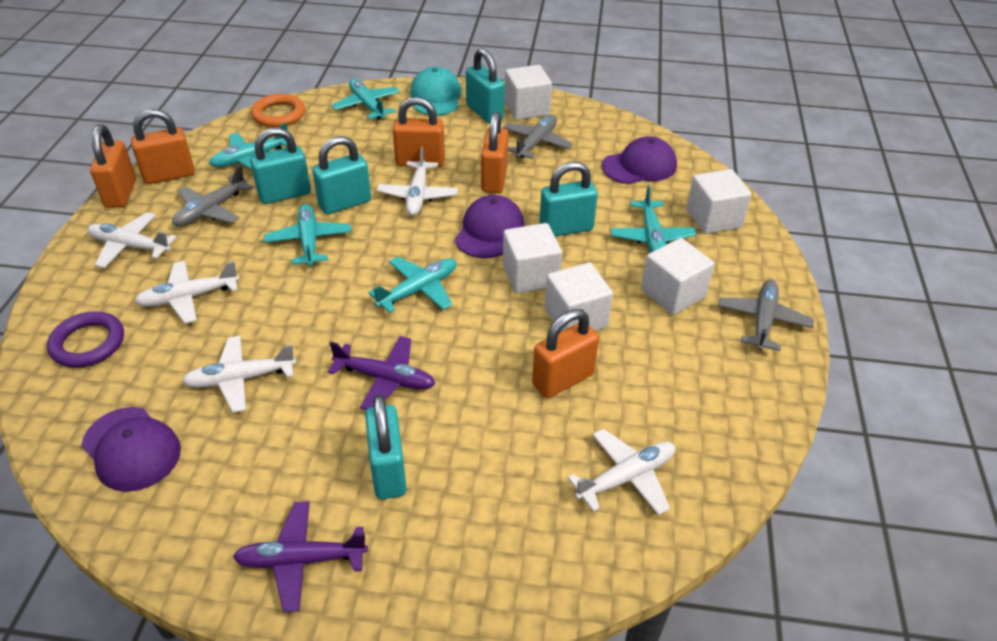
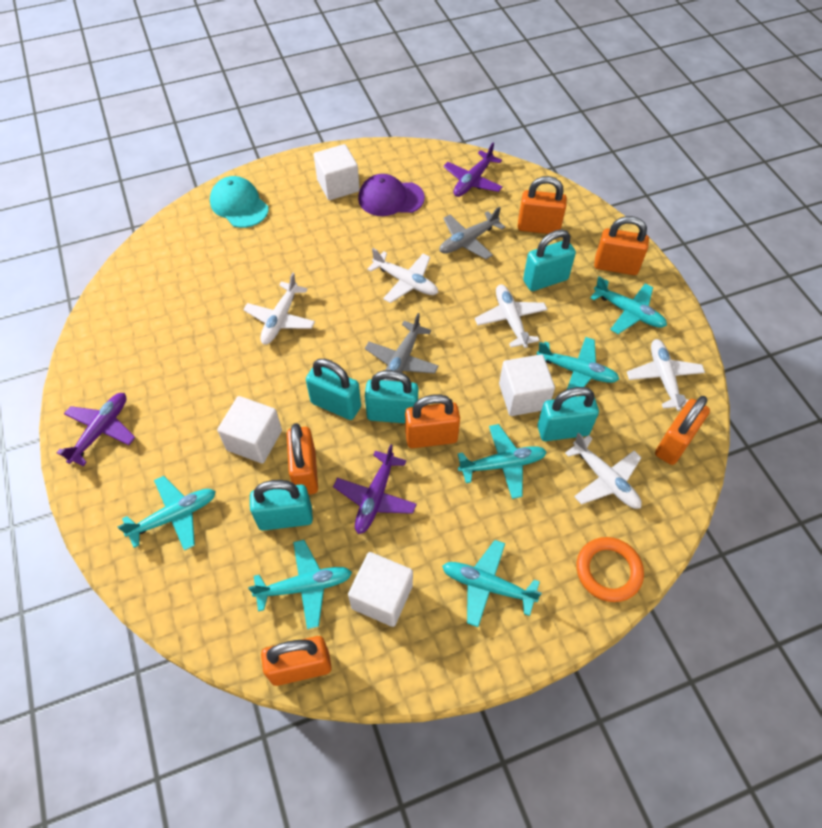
grey plane: 3 -> 2
orange padlock: 5 -> 6
purple cap: 3 -> 1
purple plane: 2 -> 3
purple ring: 1 -> 0
turquoise plane: 5 -> 6
white cube: 5 -> 4

